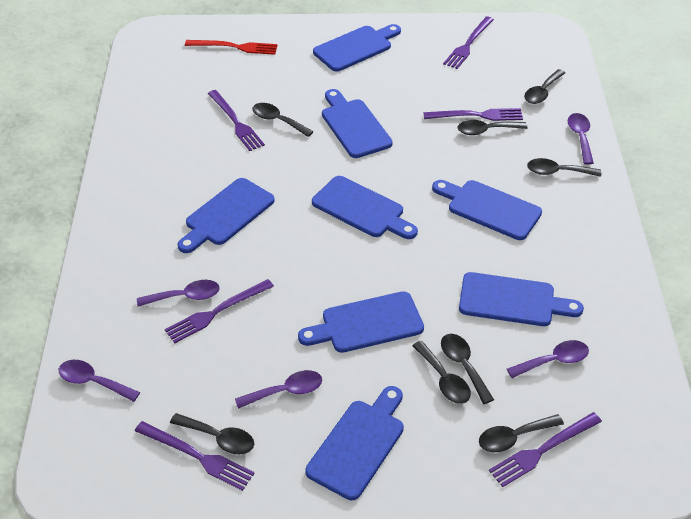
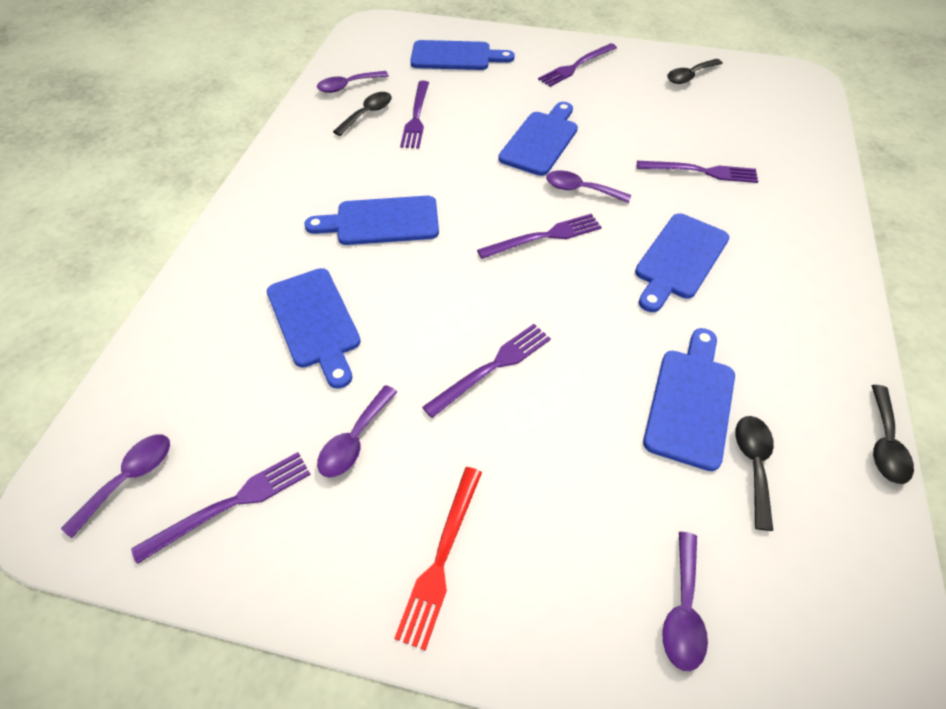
black spoon: 8 -> 4
blue cutting board: 8 -> 6

